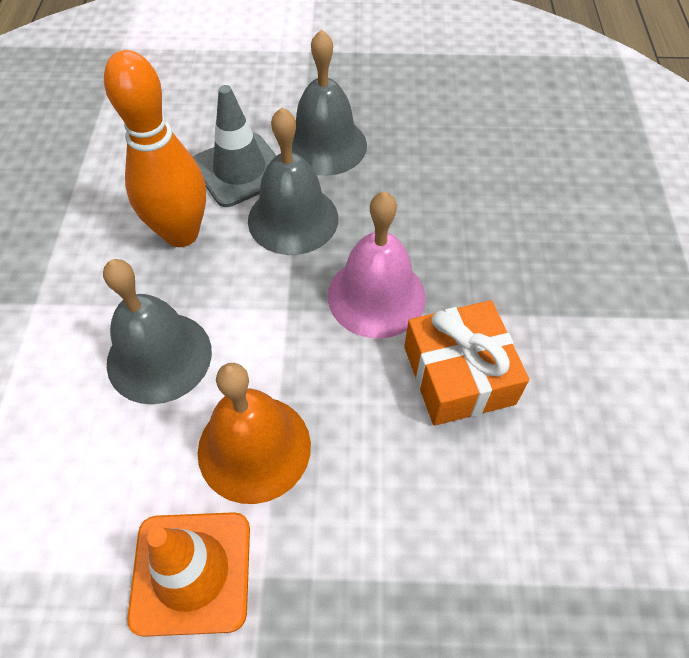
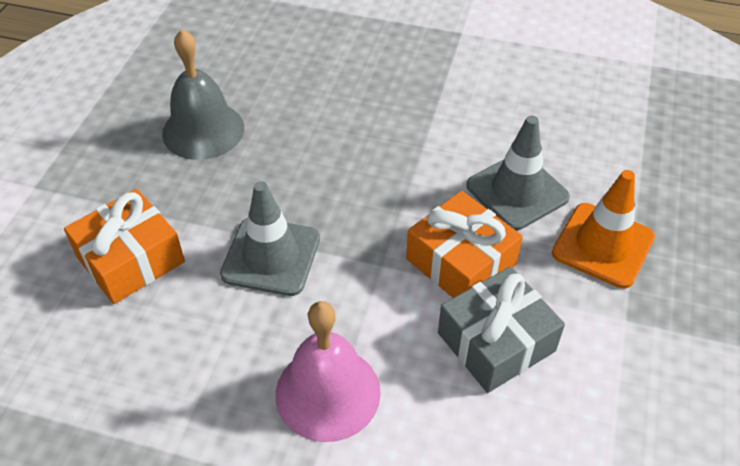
grey bell: 3 -> 1
grey gift: 0 -> 1
grey traffic cone: 1 -> 2
orange bell: 1 -> 0
orange bowling pin: 1 -> 0
orange gift: 1 -> 2

